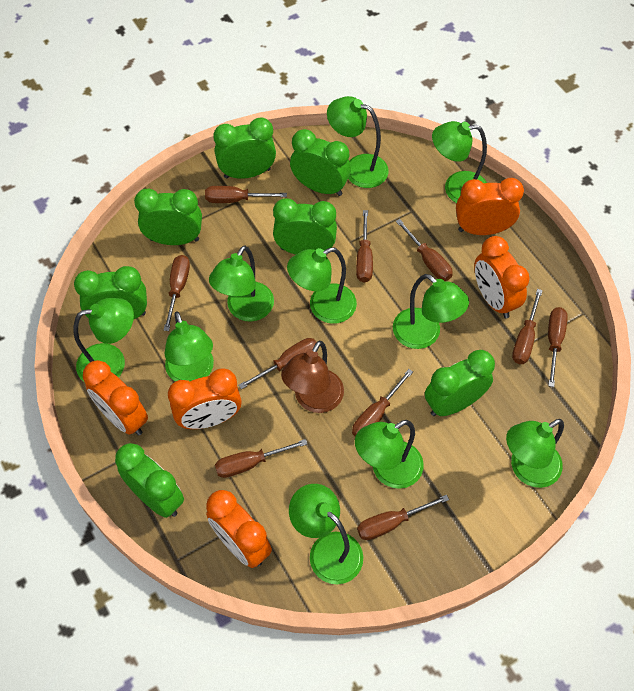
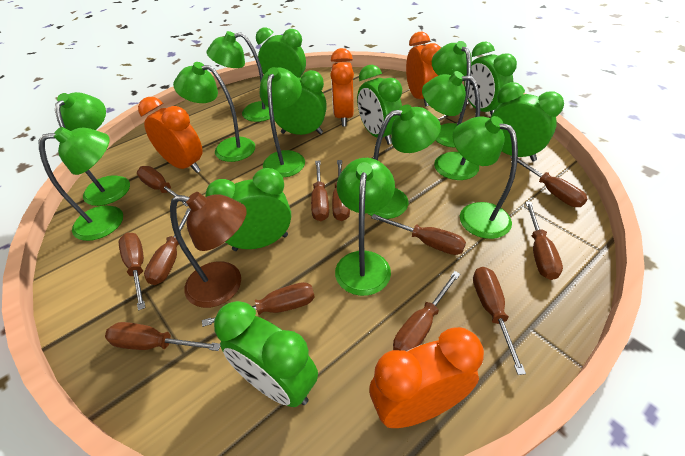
brown screwdriver: 10 -> 12
orange clock: 5 -> 4

